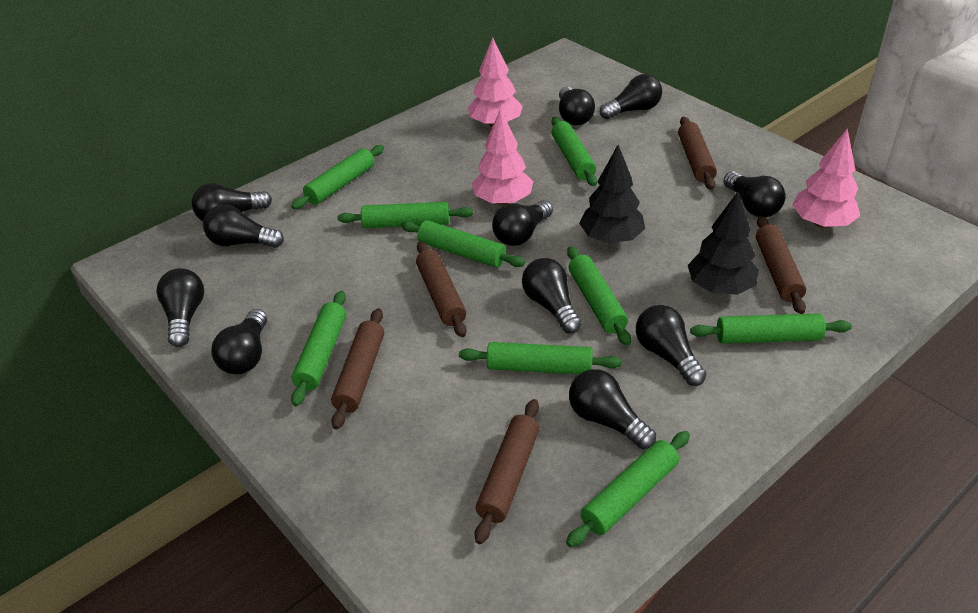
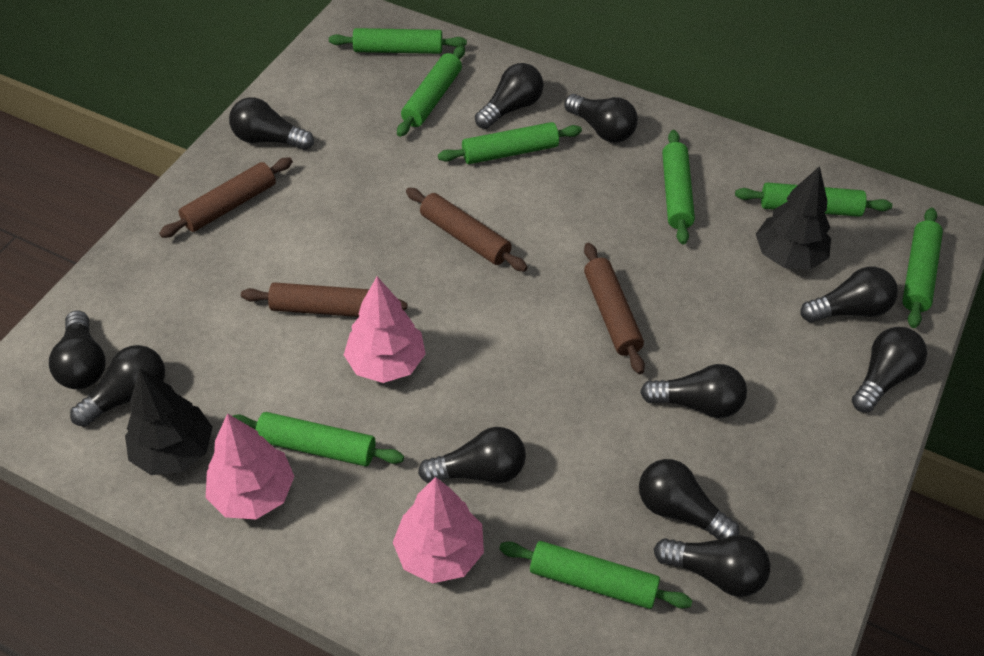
brown rolling pin: 5 -> 4
green rolling pin: 9 -> 8

